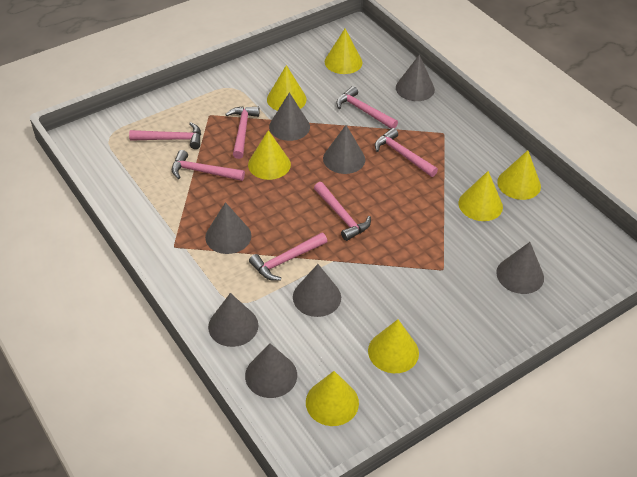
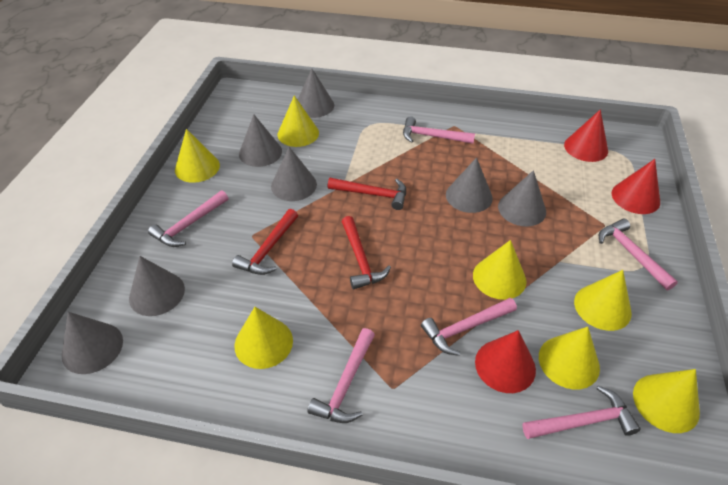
grey cone: 8 -> 7
pink hammer: 7 -> 6
red cone: 0 -> 3
red hammer: 0 -> 3

